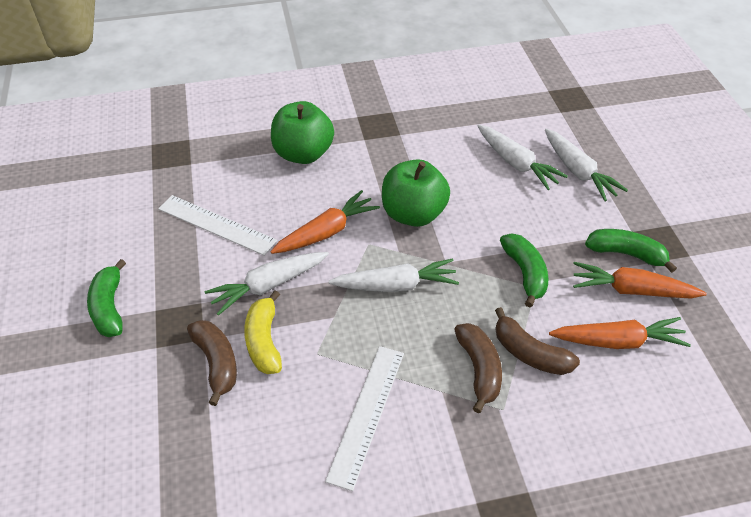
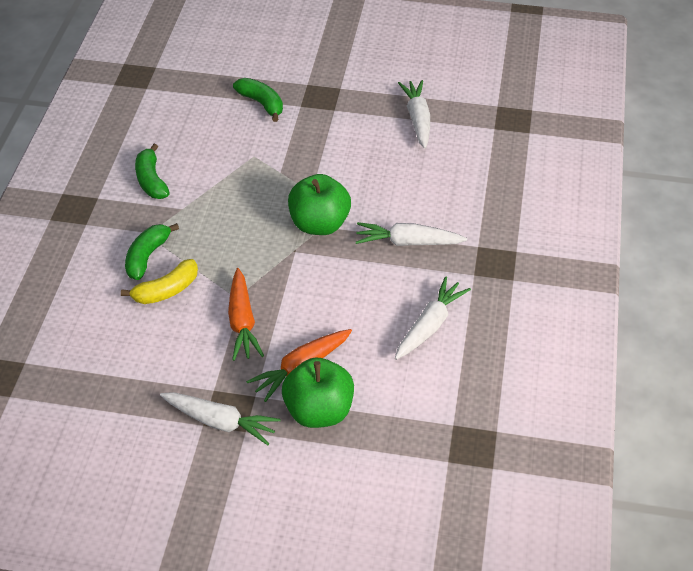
brown banana: 3 -> 0
orange carrot: 3 -> 2
white ruler: 2 -> 0

